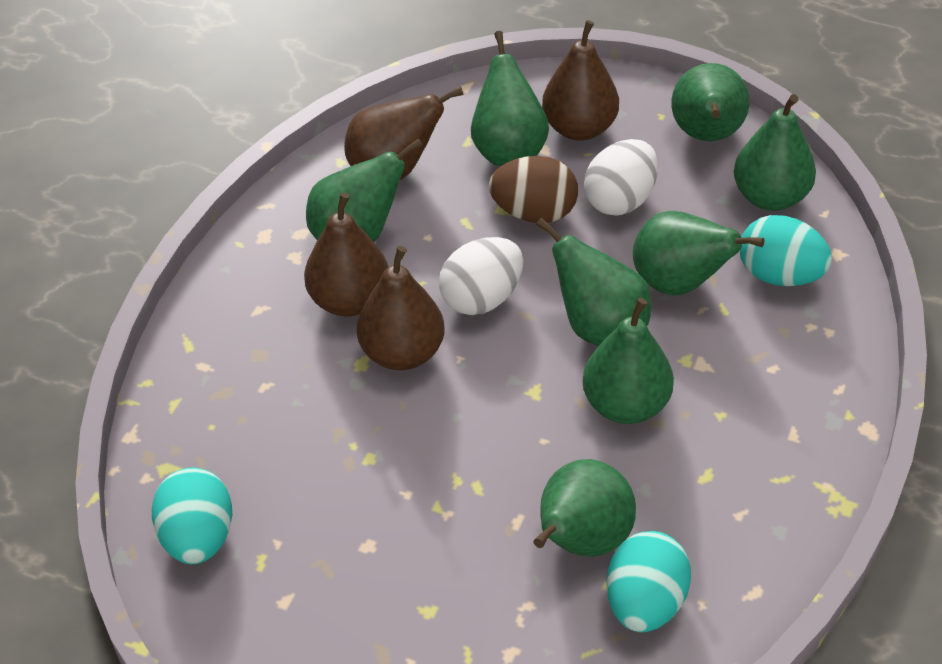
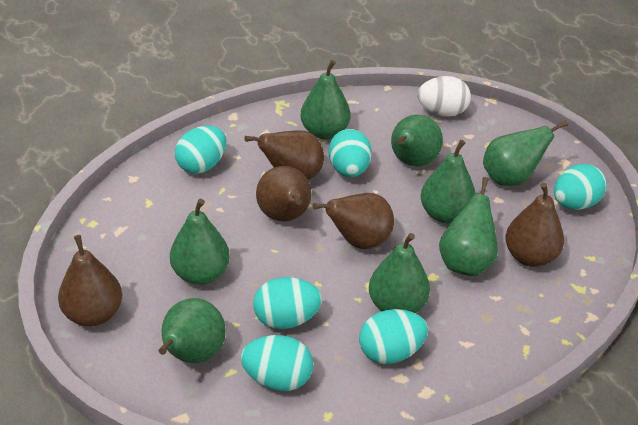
brown egg: 1 -> 0
brown pear: 4 -> 5
turquoise egg: 3 -> 6
white egg: 2 -> 1

